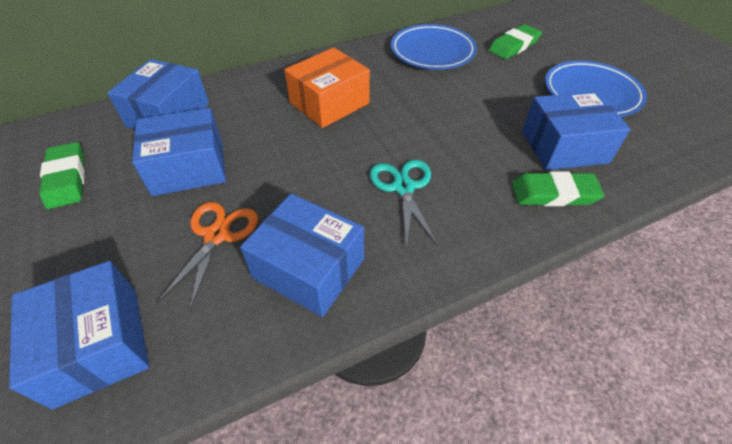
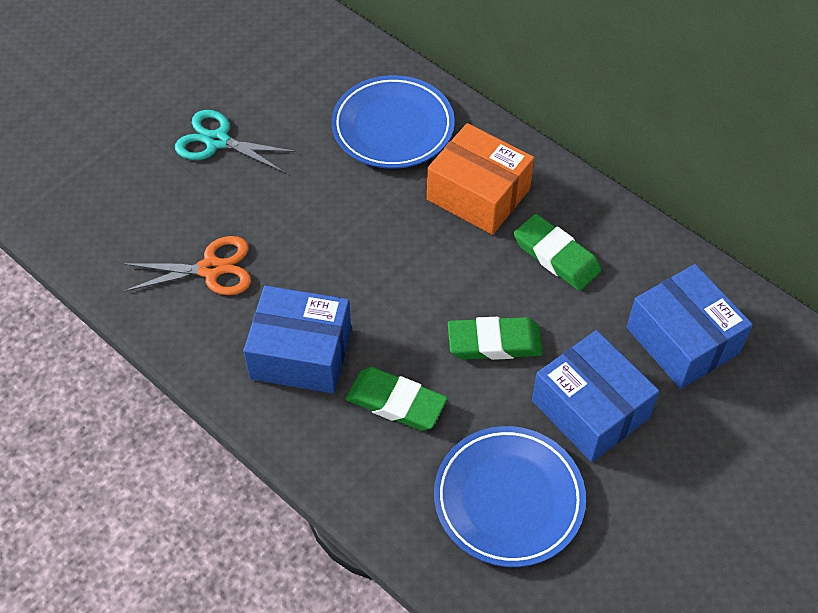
blue box: 5 -> 3

